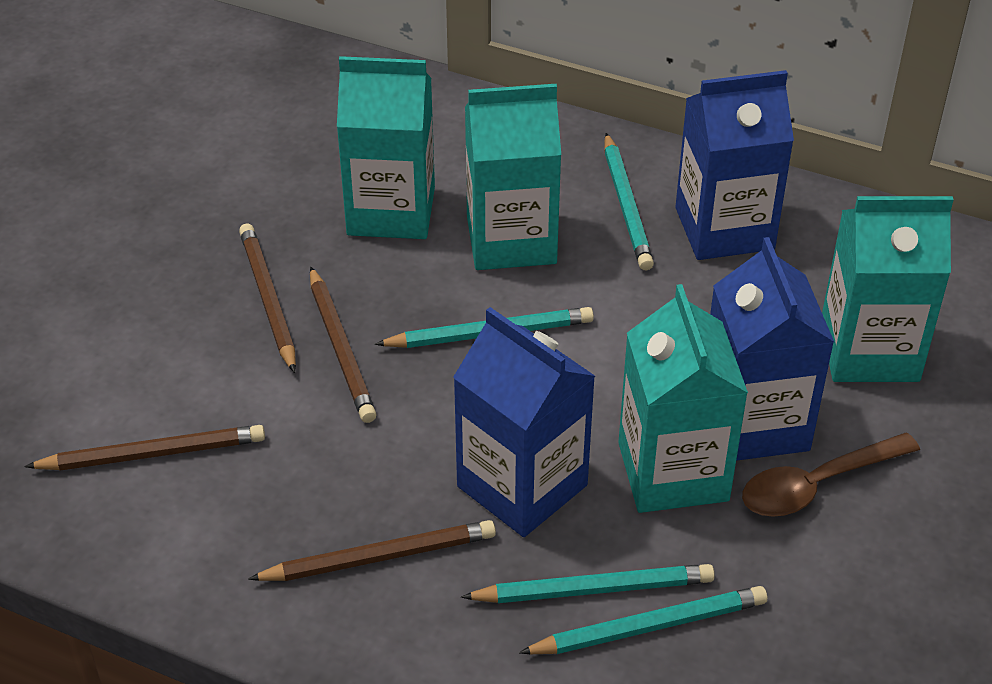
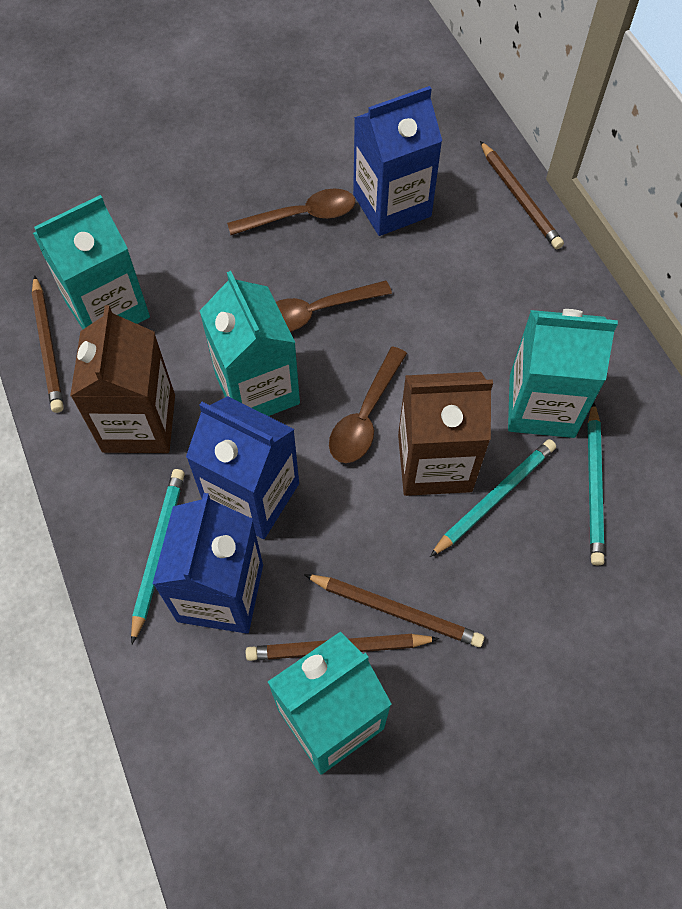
brown carton: 0 -> 2
brown spoon: 1 -> 3
turquoise pencil: 4 -> 3

